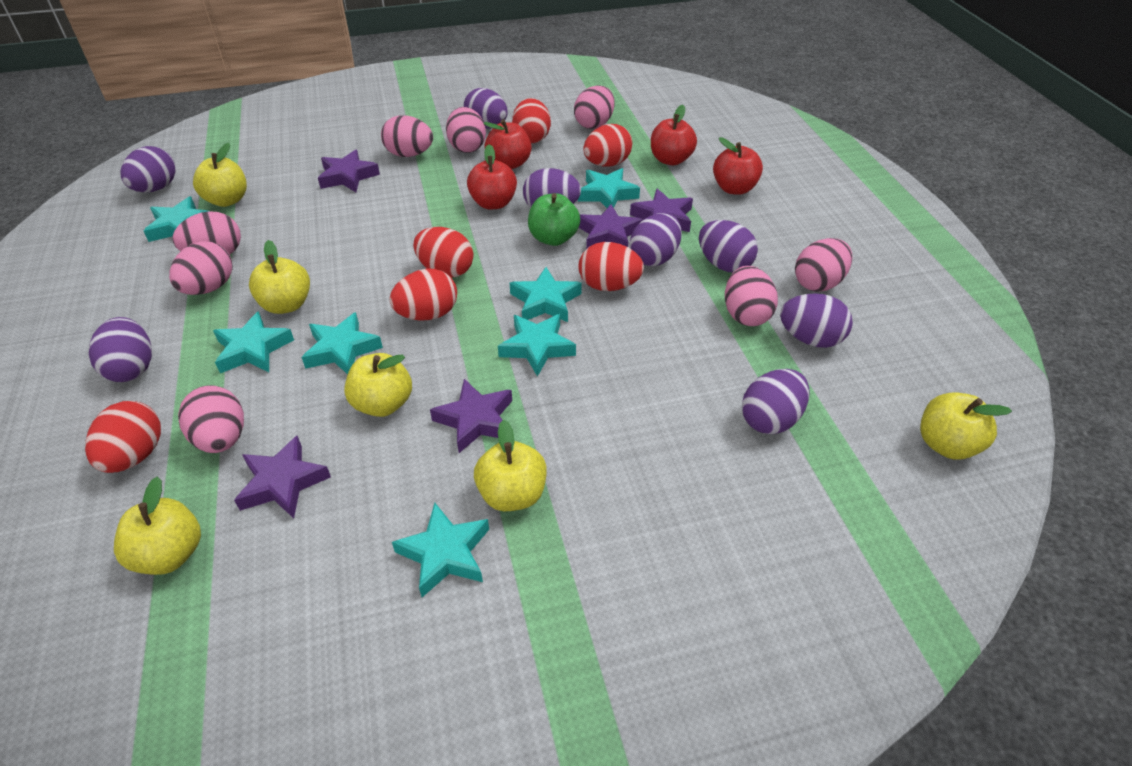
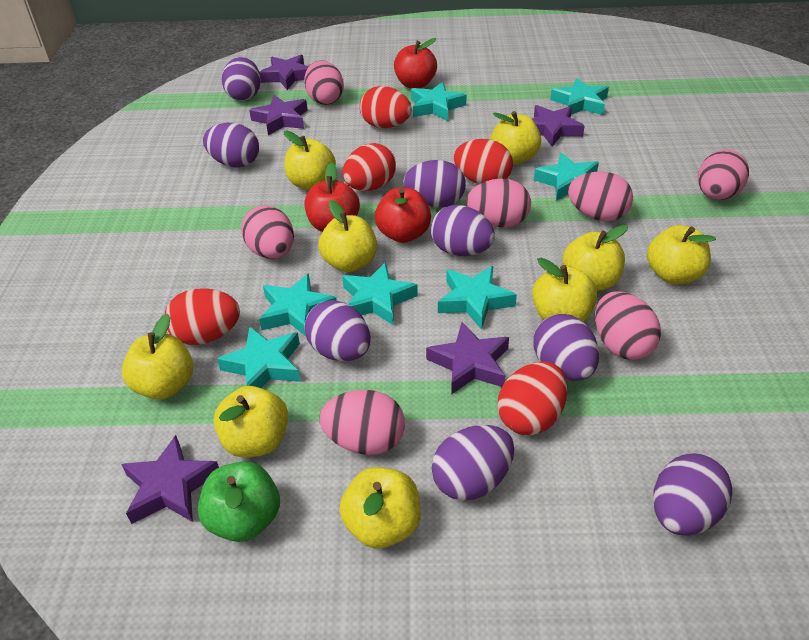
pink egg: 8 -> 7
red apple: 4 -> 3
red egg: 6 -> 5
yellow apple: 6 -> 9

